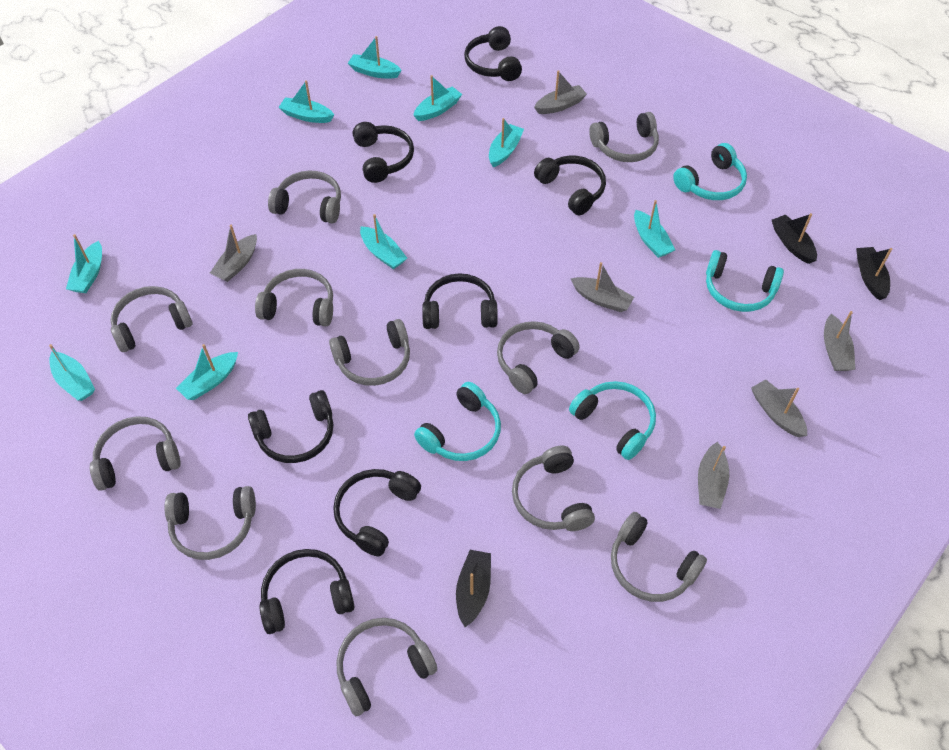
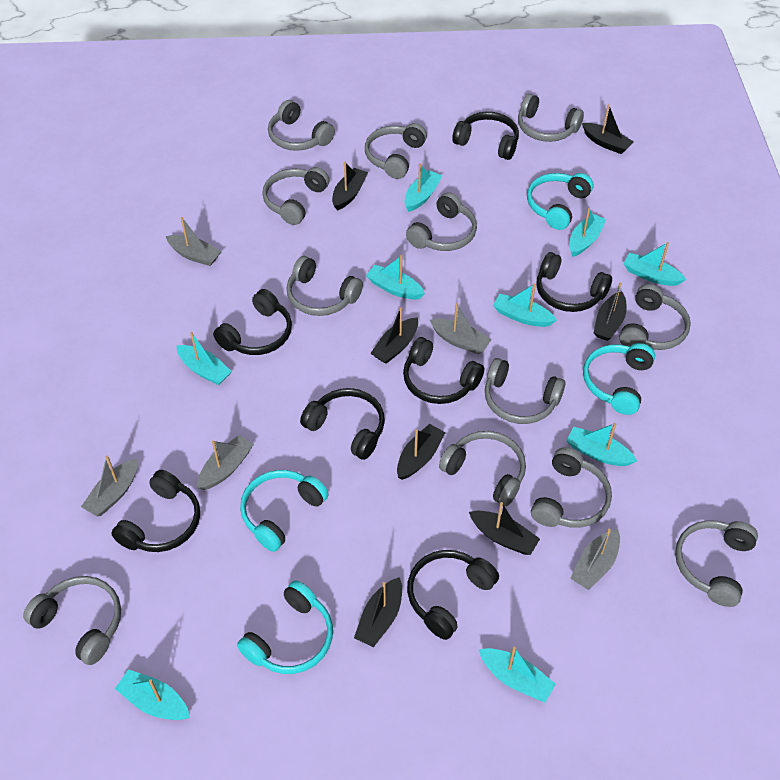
black boat: 3 -> 7
grey boat: 6 -> 5
grey headphones: 11 -> 12

